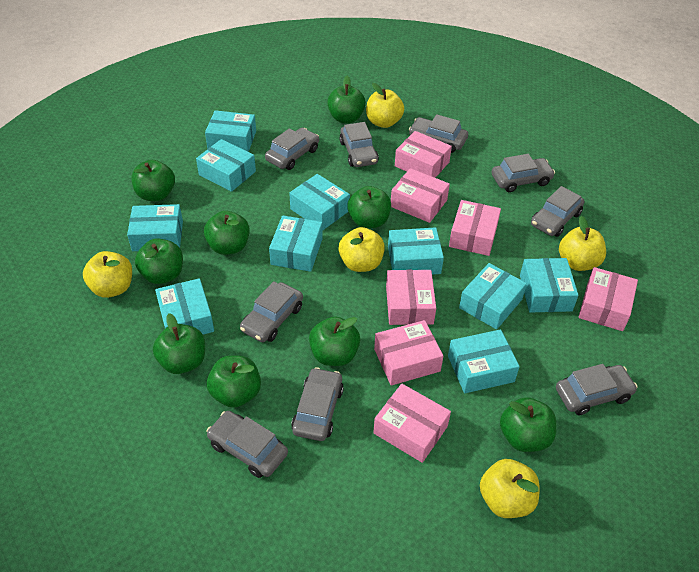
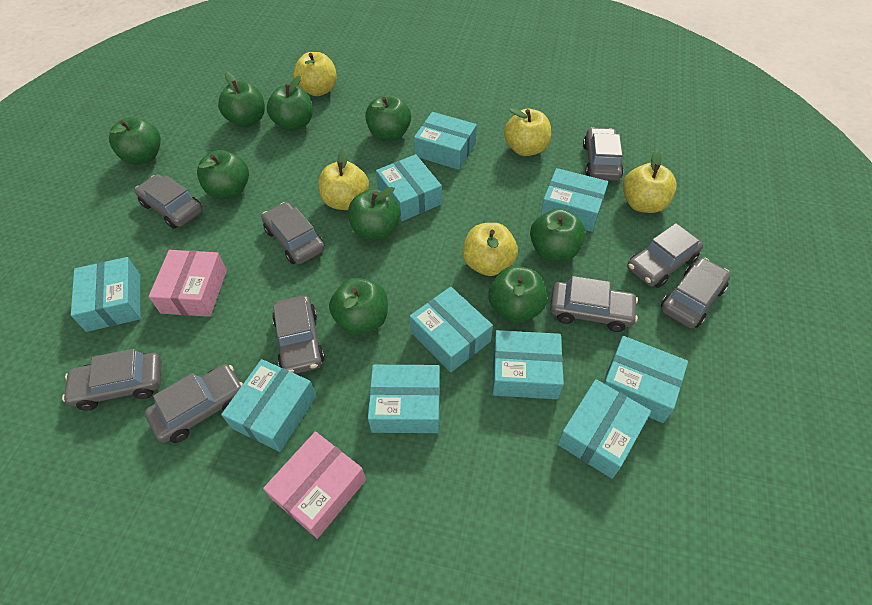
pink box: 7 -> 2

